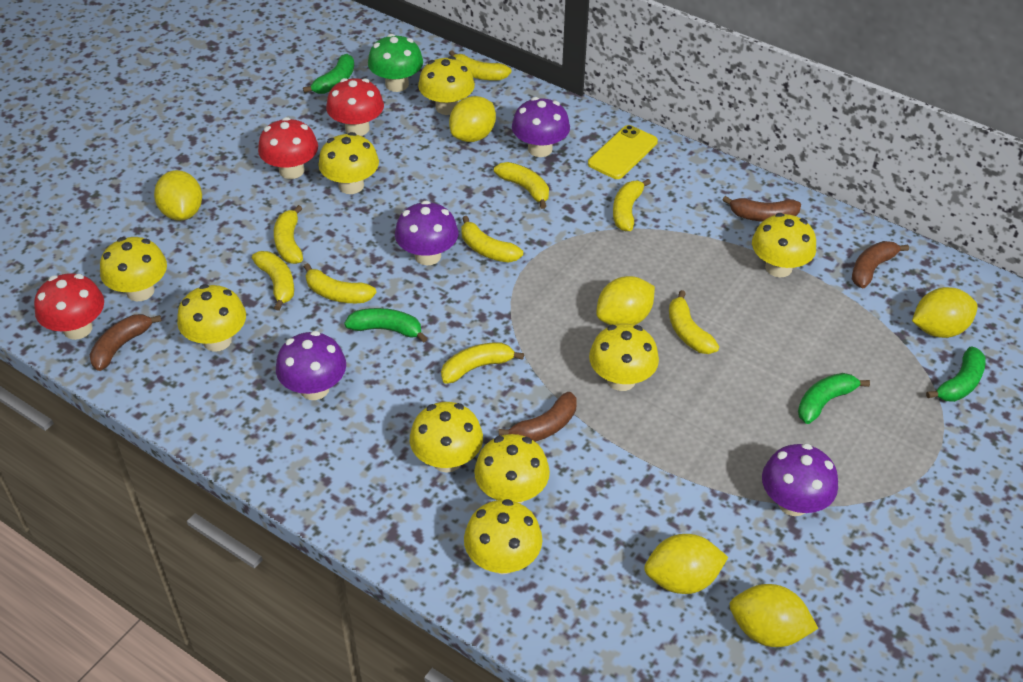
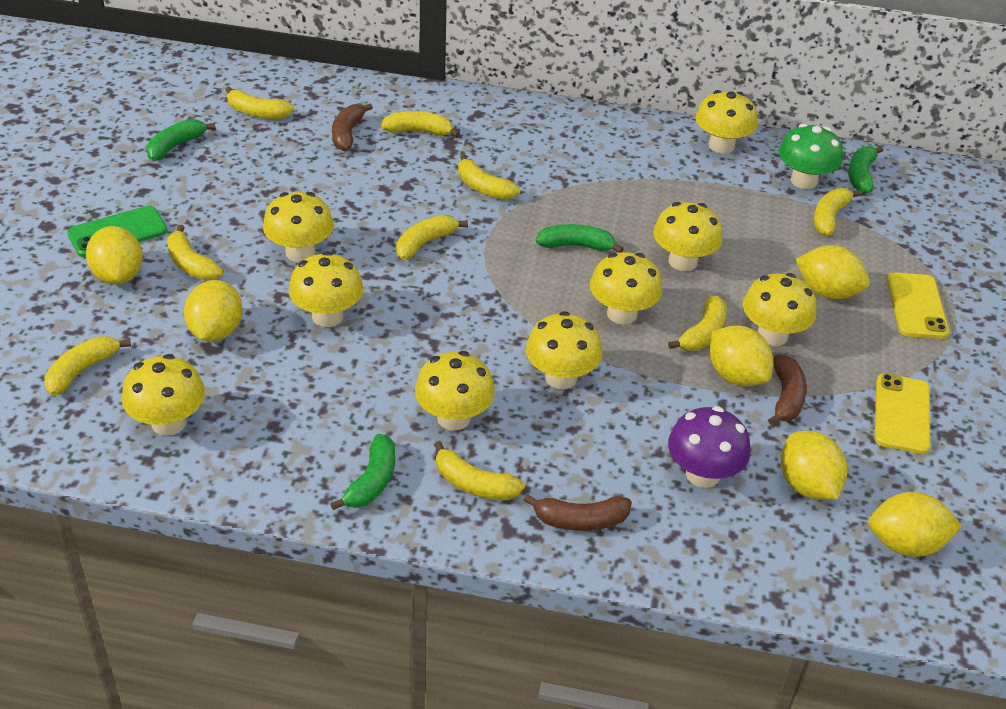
brown banana: 4 -> 3
green phone: 0 -> 1
purple mushroom: 4 -> 1
red mushroom: 3 -> 0
yellow phone: 1 -> 2

